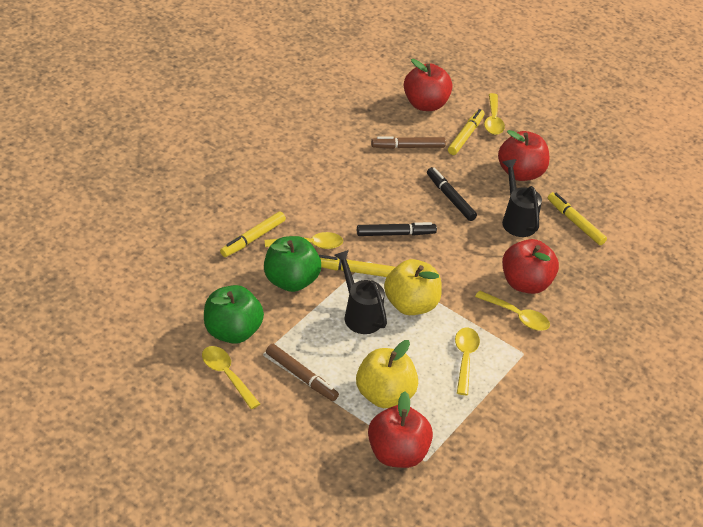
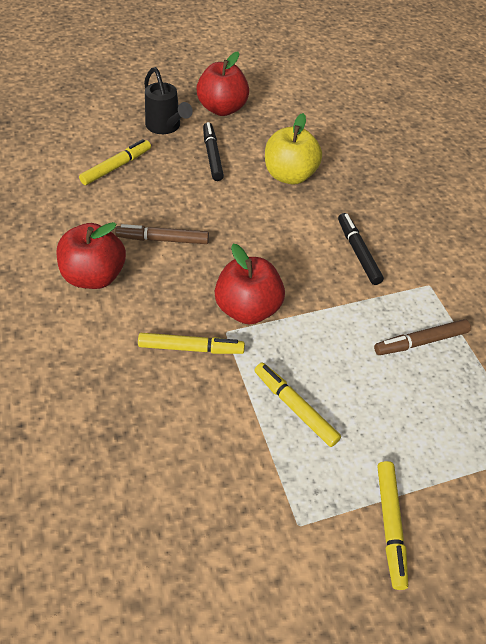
black watering can: 2 -> 1
green apple: 2 -> 0
red apple: 4 -> 3
yellow apple: 2 -> 1
yellow spoon: 5 -> 0

